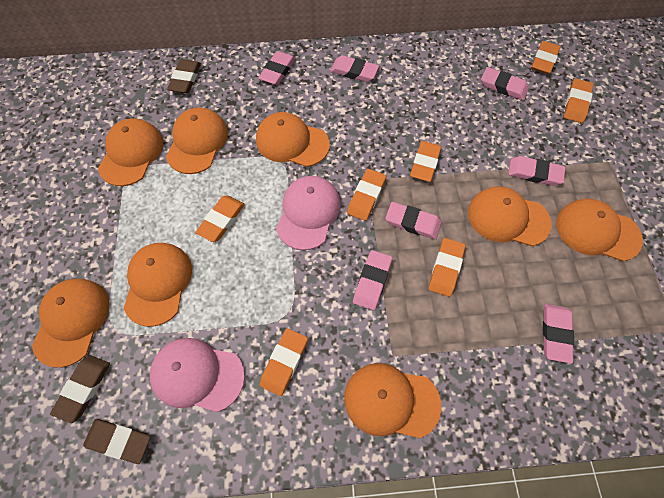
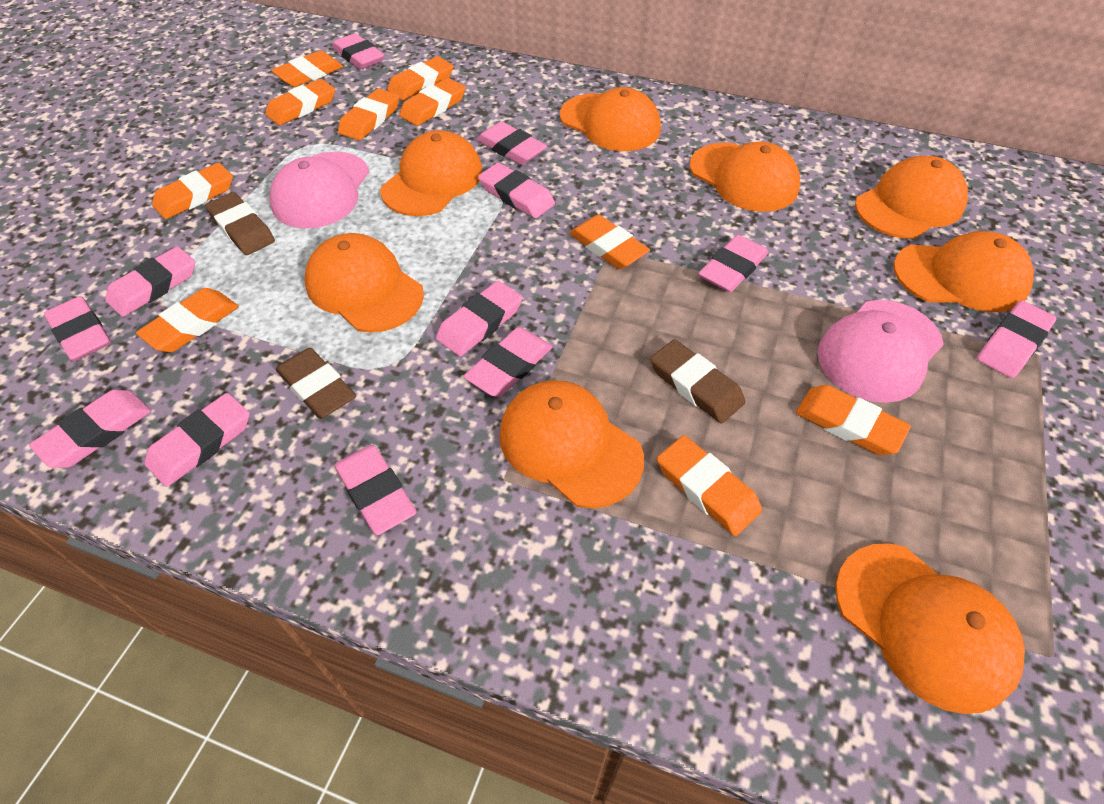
orange eraser: 7 -> 10
pink eraser: 7 -> 12

